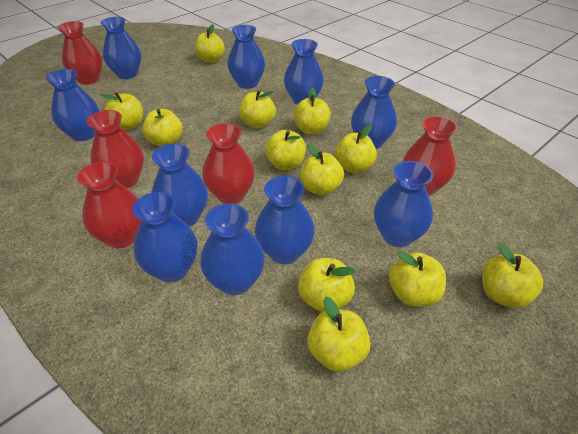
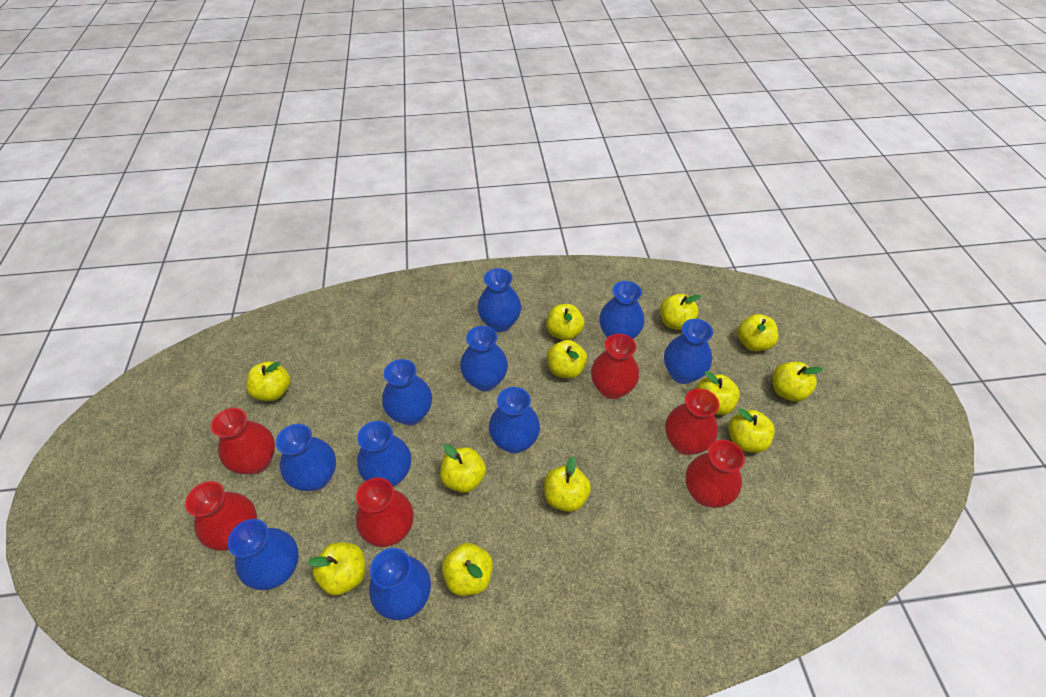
red vase: 5 -> 6

